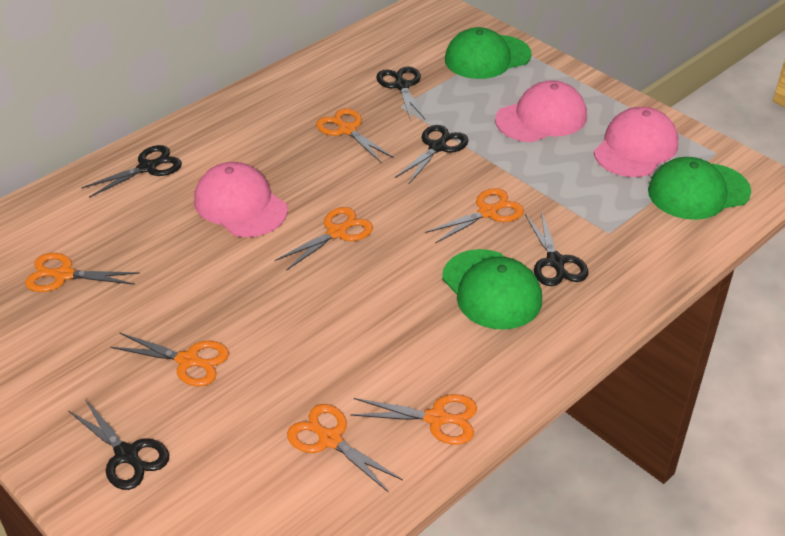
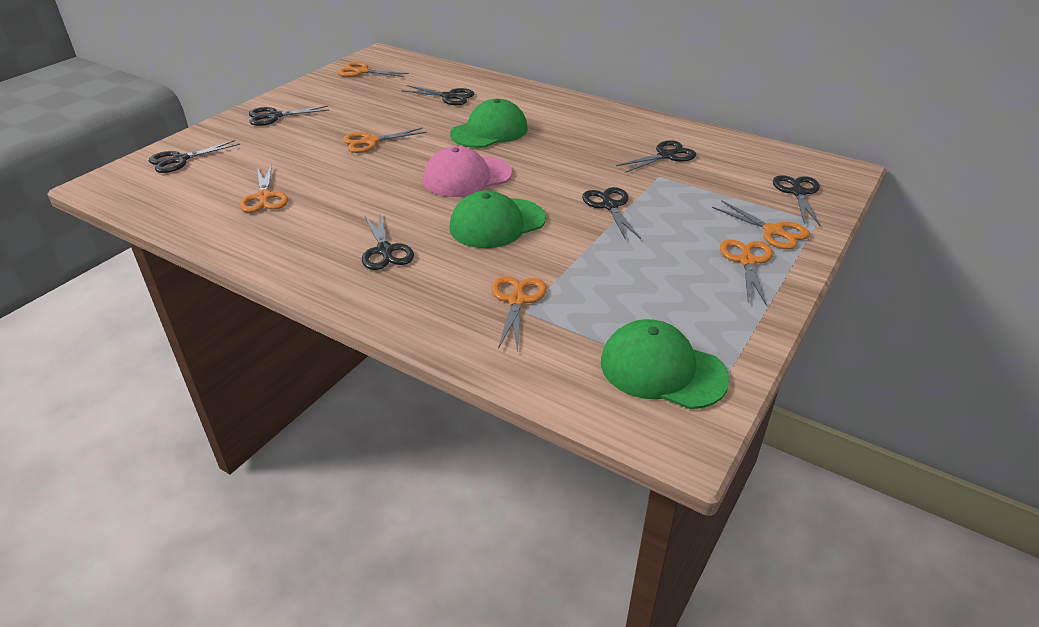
black scissors: 5 -> 7
orange scissors: 7 -> 6
pink cap: 3 -> 1

